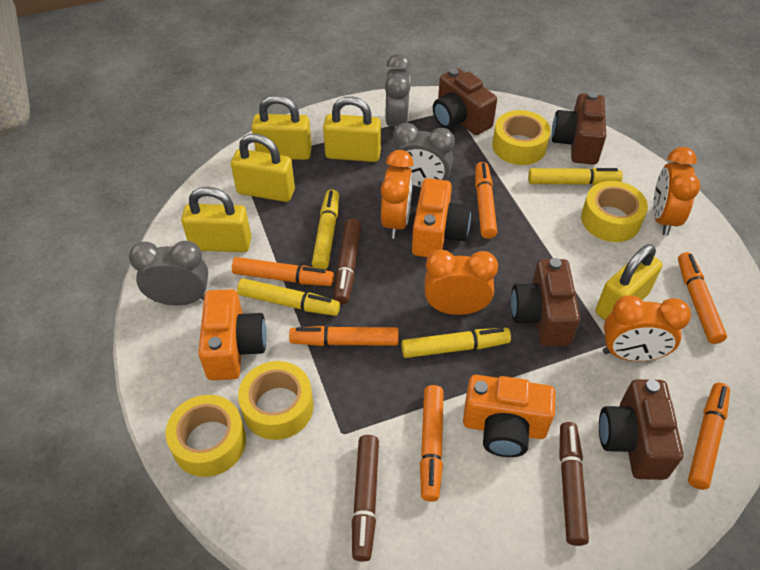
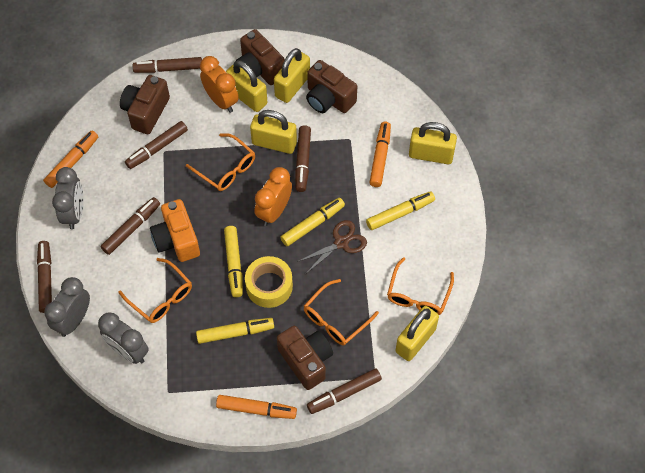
brown marker: 3 -> 6
brown scissors: 0 -> 1
orange camera: 3 -> 1
orange clock: 4 -> 2
orange glasses: 0 -> 4
orange marker: 6 -> 3
yellow tape: 4 -> 1

